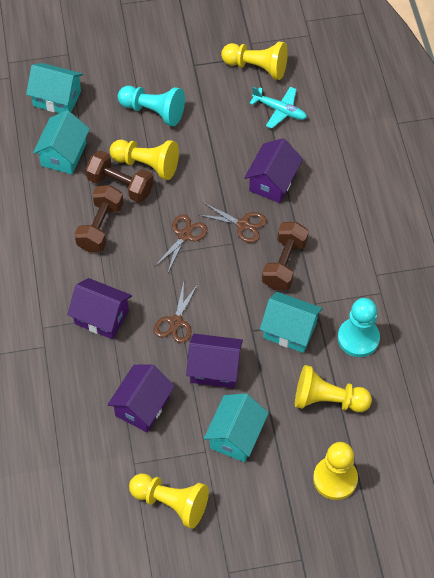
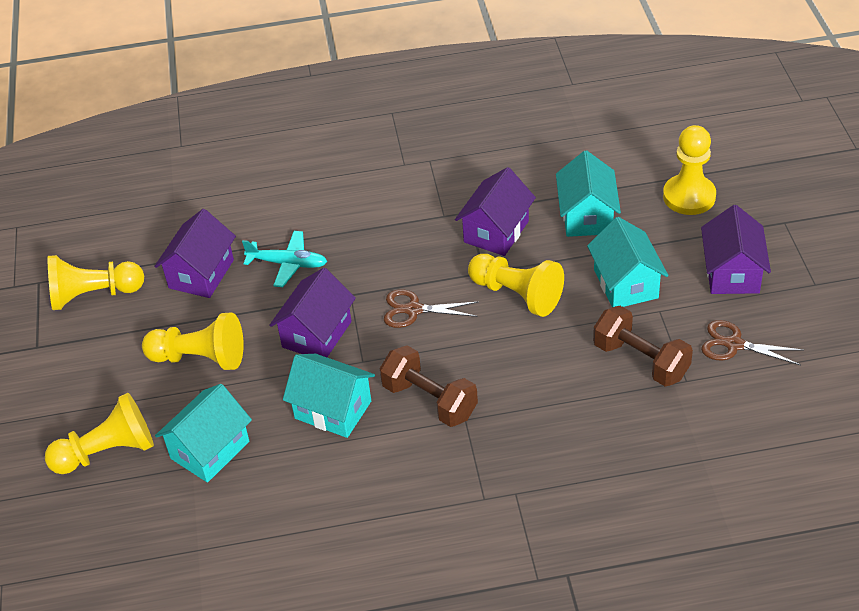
brown dumbbell: 3 -> 2
brown scissors: 3 -> 2
turquoise pawn: 2 -> 0

